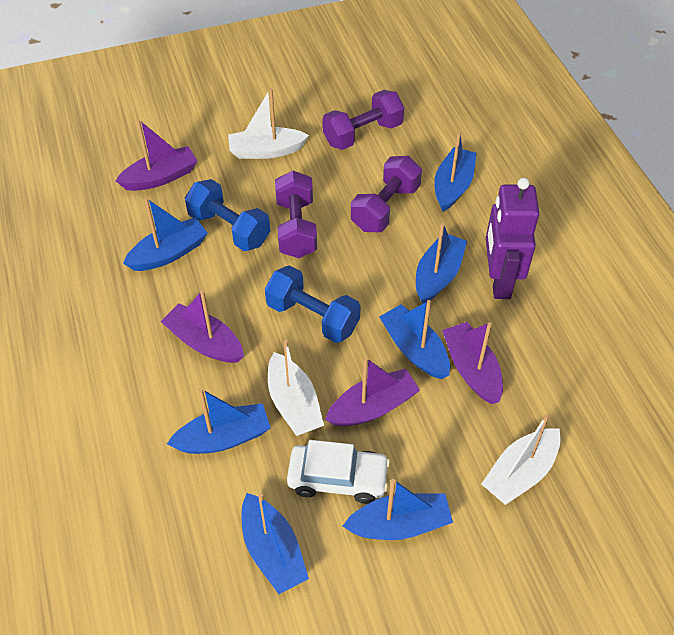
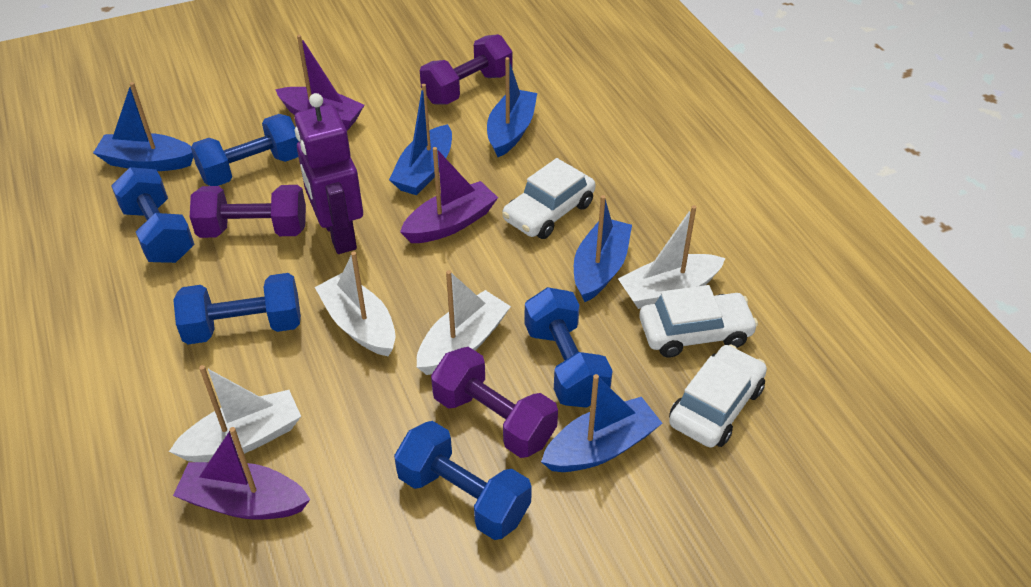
blue boat: 7 -> 5
blue dumbbell: 2 -> 5
purple boat: 4 -> 3
white boat: 3 -> 4
white car: 1 -> 3

